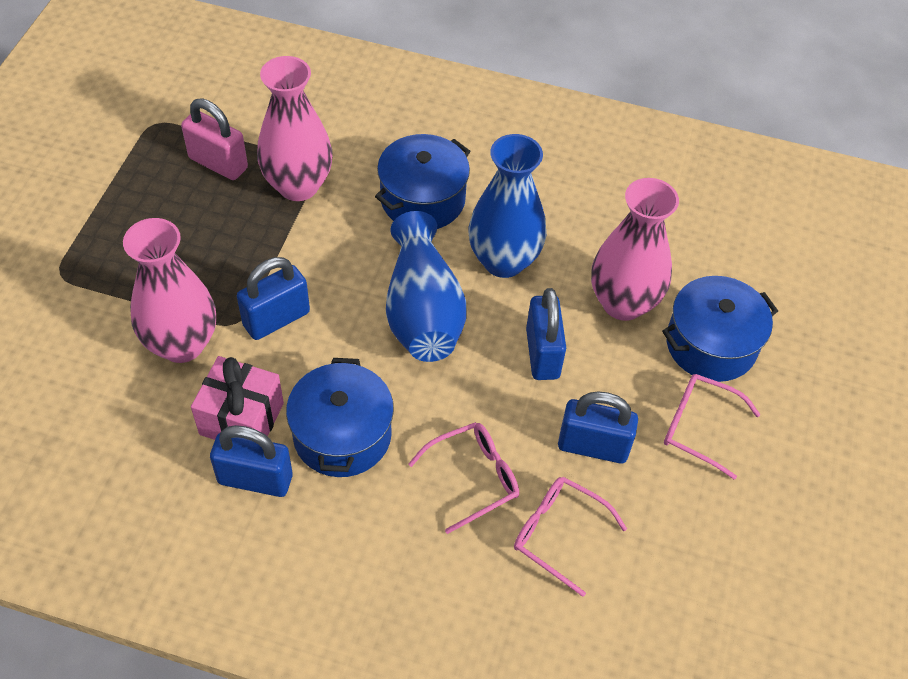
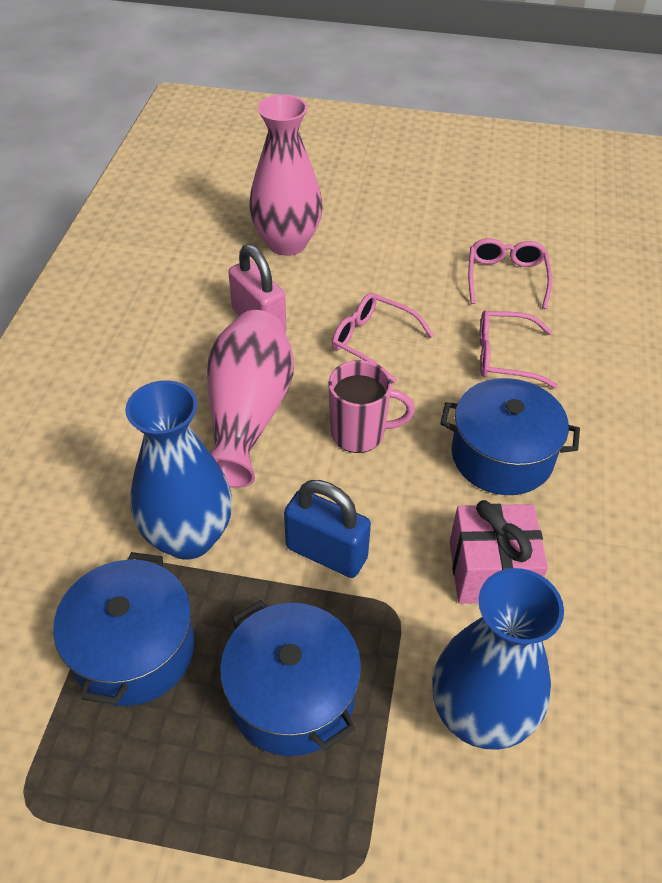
blue padlock: 4 -> 1
pink mug: 0 -> 1
pink vase: 3 -> 2

